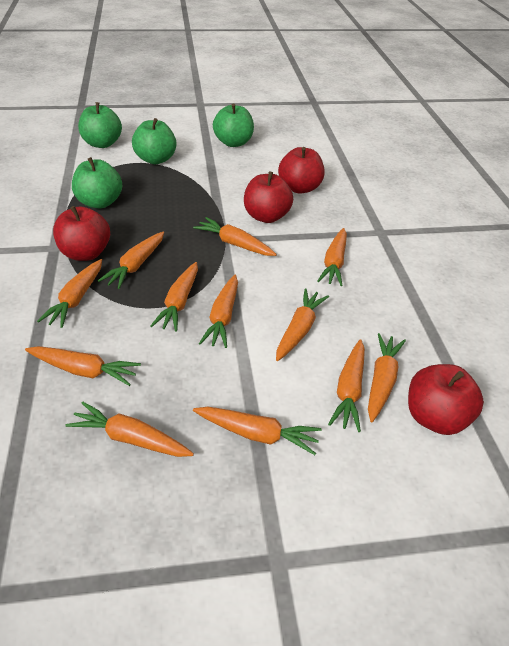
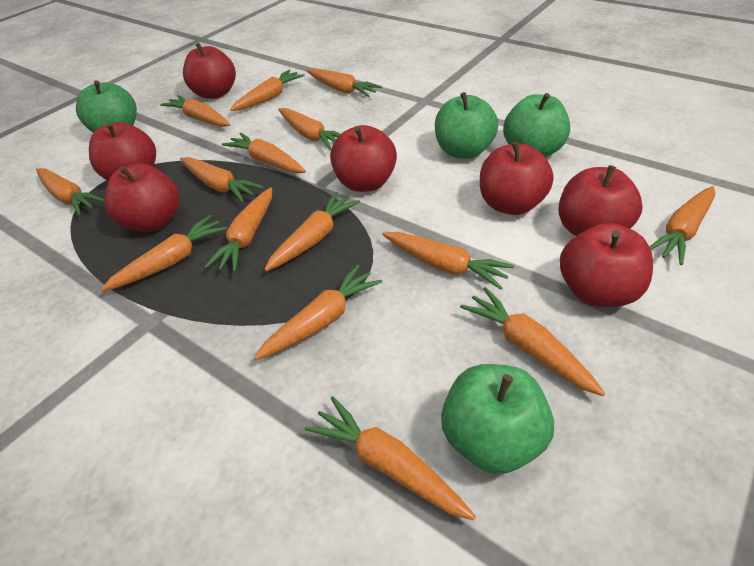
orange carrot: 12 -> 15
red apple: 4 -> 7

